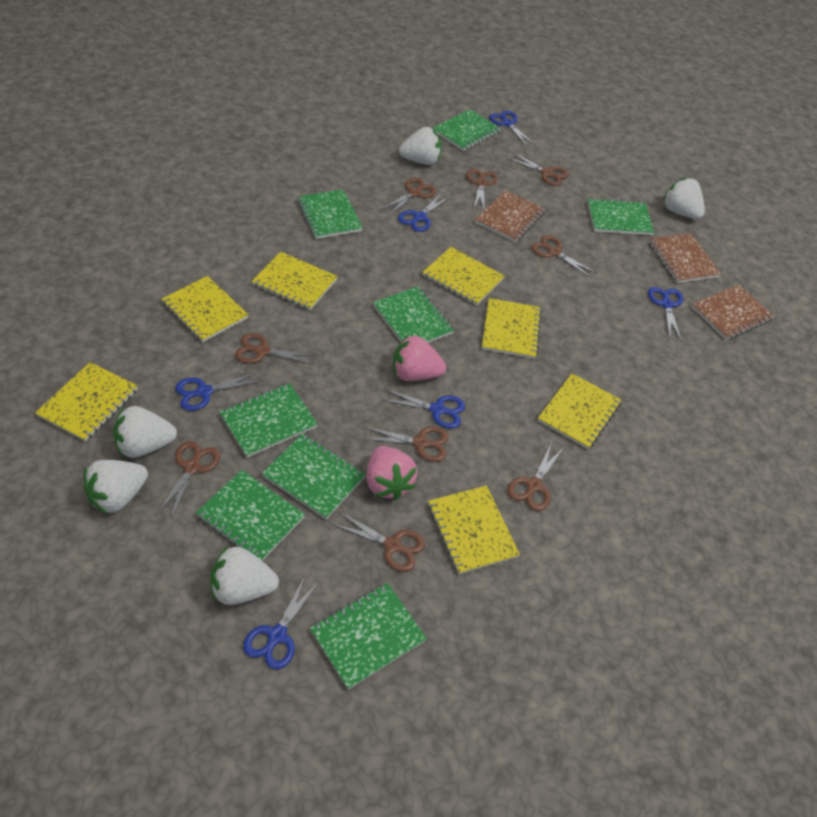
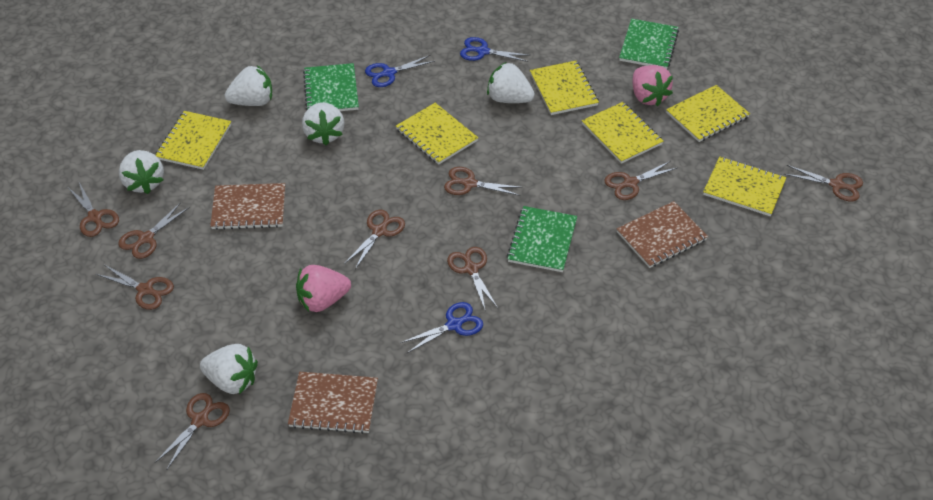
blue scissors: 6 -> 3
green notebook: 8 -> 3
yellow notebook: 7 -> 6

